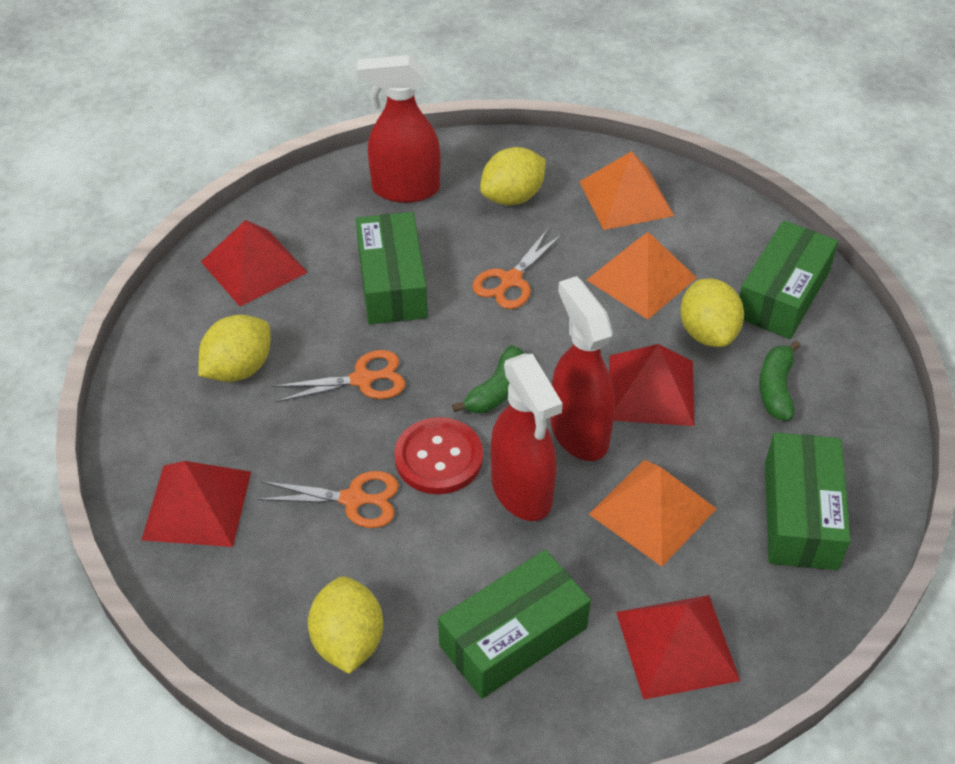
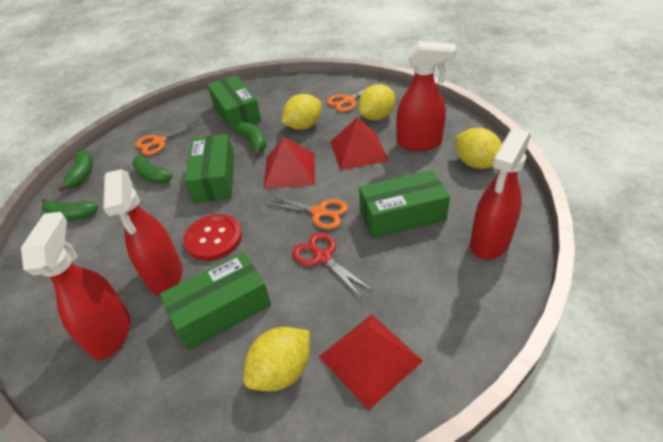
green banana: 2 -> 4
orange pyramid: 3 -> 0
red pyramid: 4 -> 3
red scissors: 0 -> 1
red spray bottle: 3 -> 4

